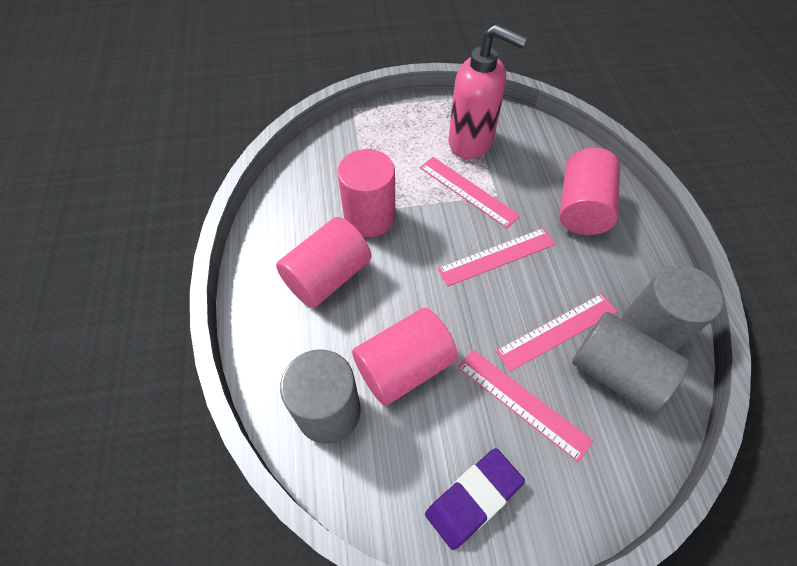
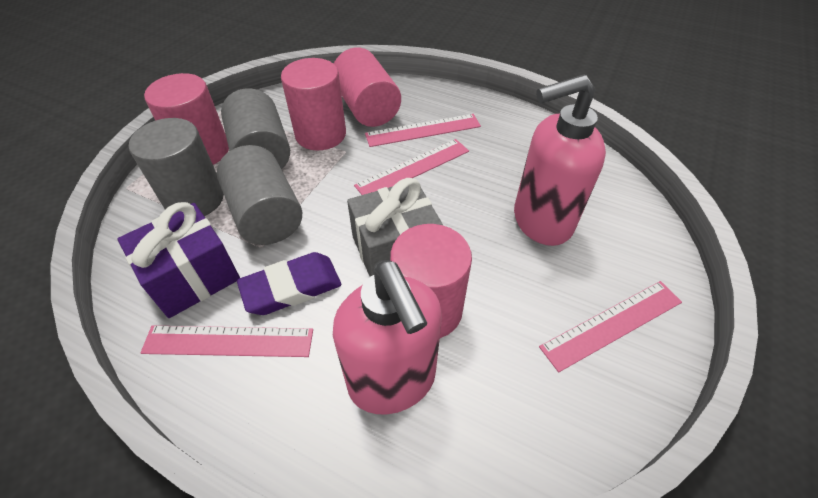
grey gift: 0 -> 1
pink soap dispenser: 1 -> 2
purple gift: 0 -> 1

